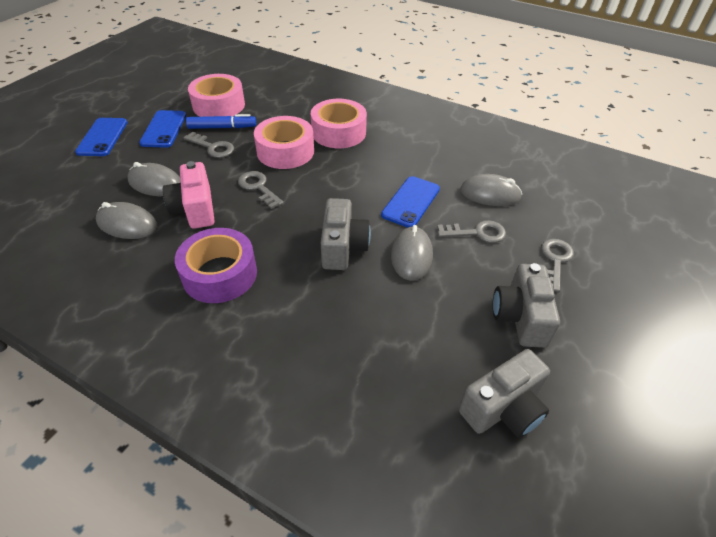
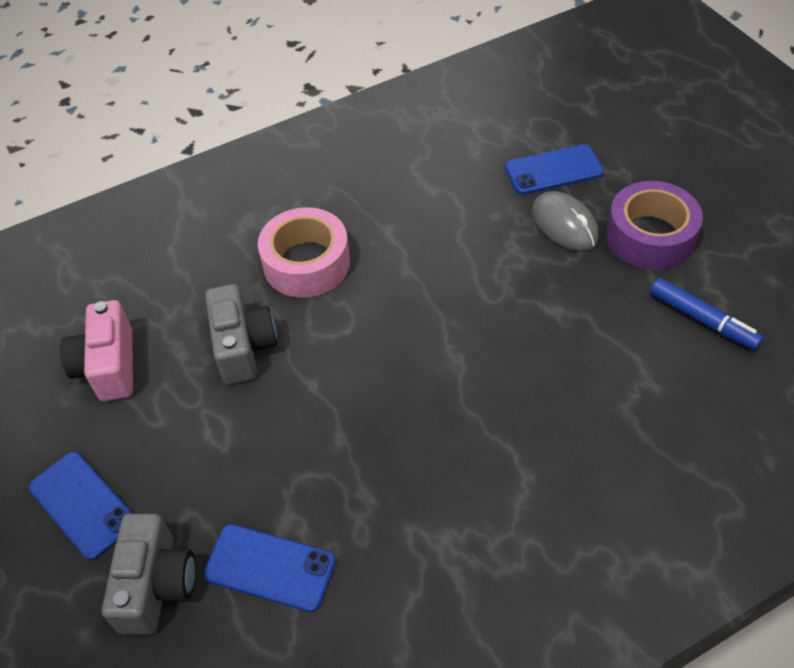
grey camera: 3 -> 2
grey key: 4 -> 0
grey mouse: 4 -> 1
pink tape: 3 -> 1

